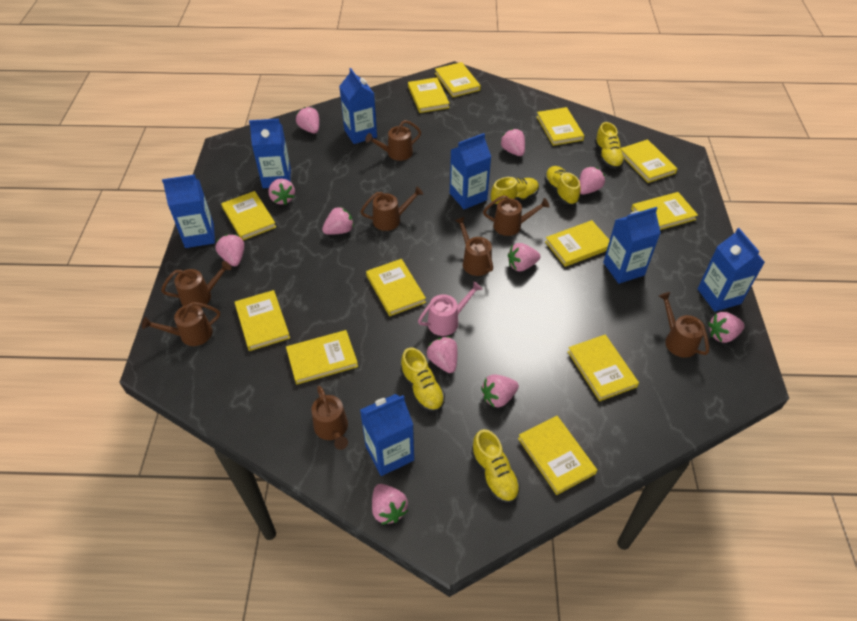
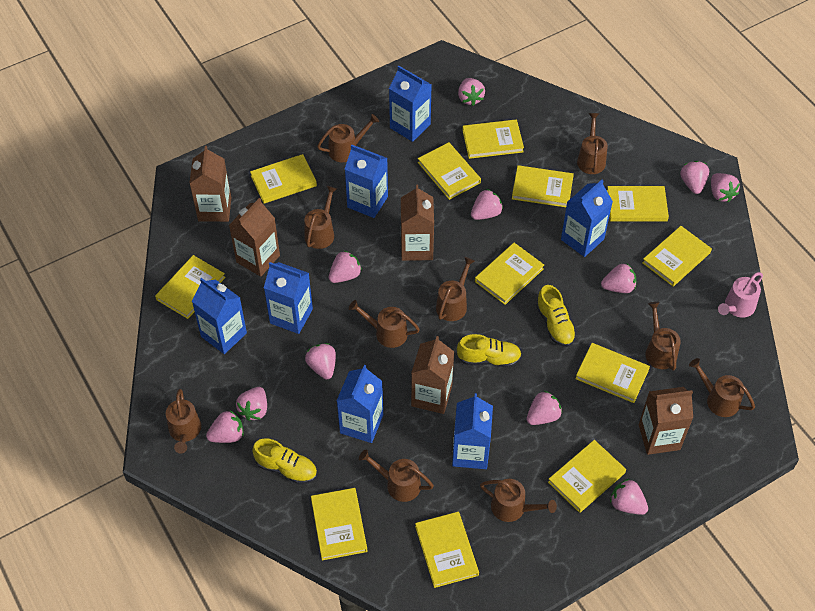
brown carton: 0 -> 5
brown watering can: 8 -> 10
yellow shoe: 5 -> 3

